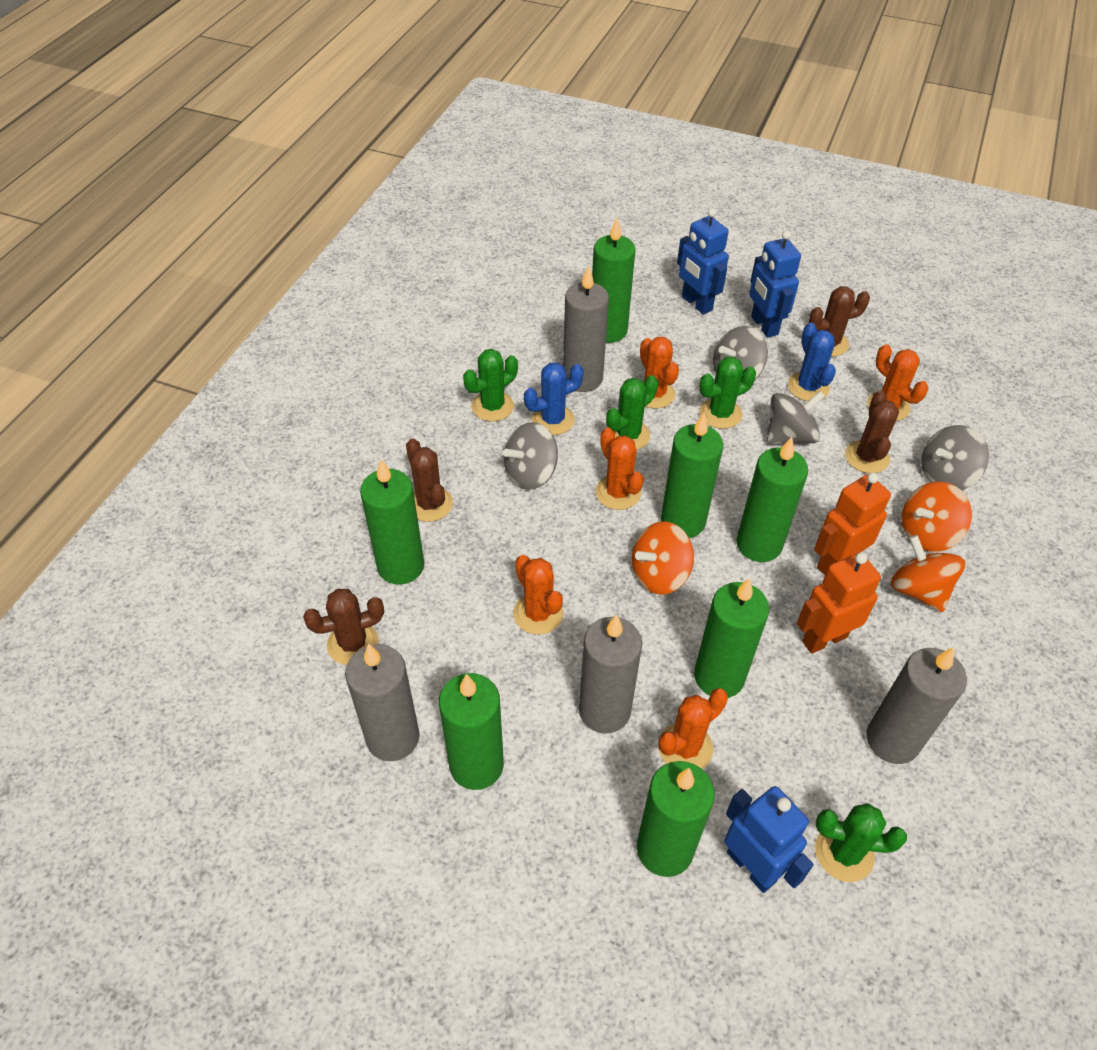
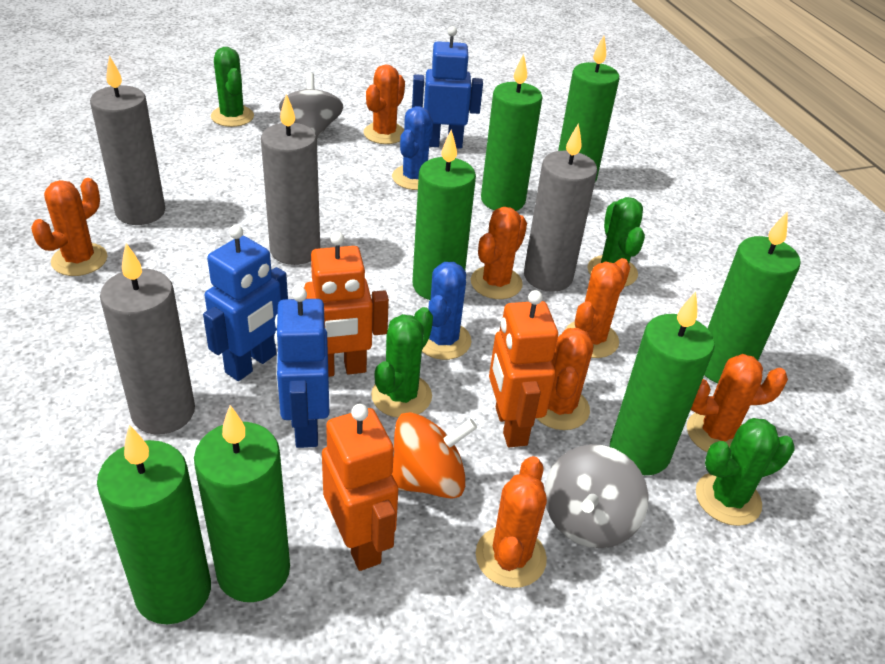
brown cactus: 4 -> 0
grey spinning top: 4 -> 2
orange cactus: 5 -> 7
orange robot: 2 -> 3
orange spinning top: 3 -> 1

